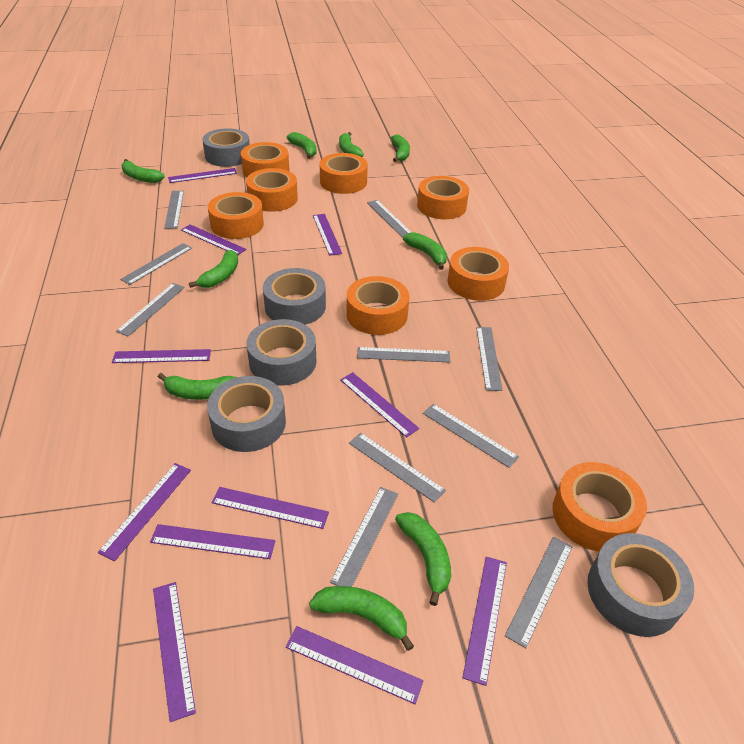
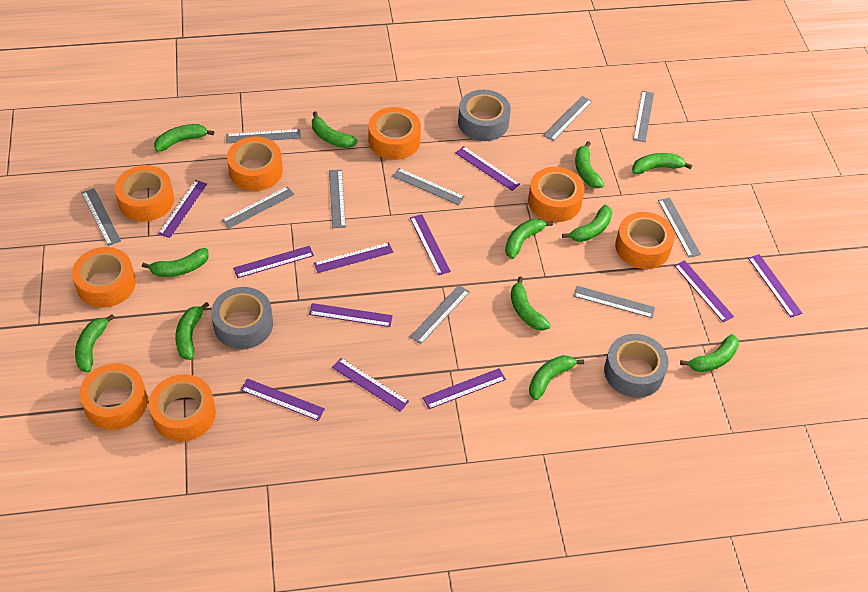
green banana: 9 -> 12
grey tape: 5 -> 3

